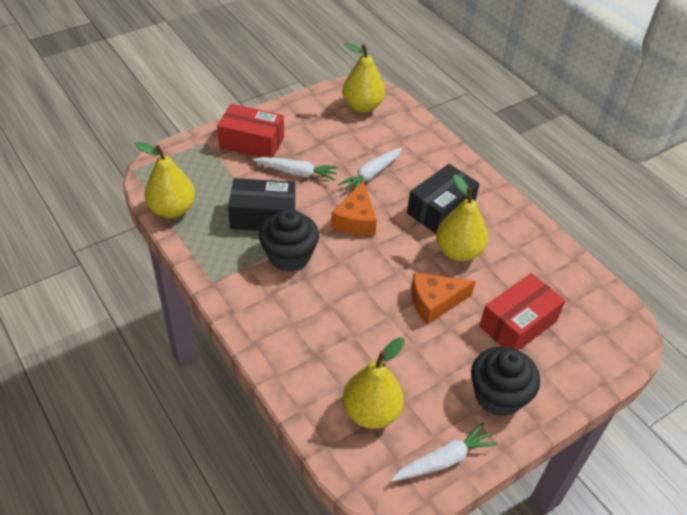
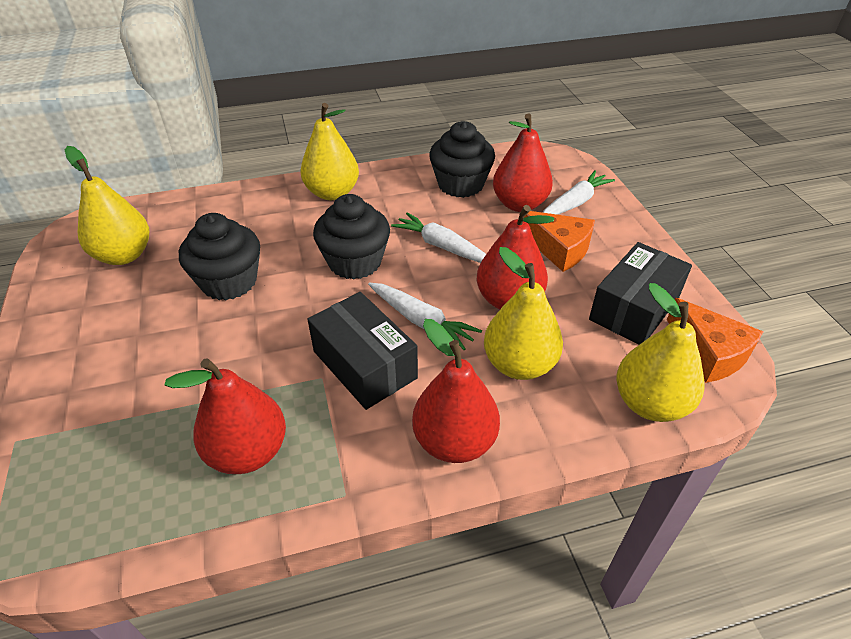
black cupcake: 2 -> 3
red box: 2 -> 0
red pear: 0 -> 4

